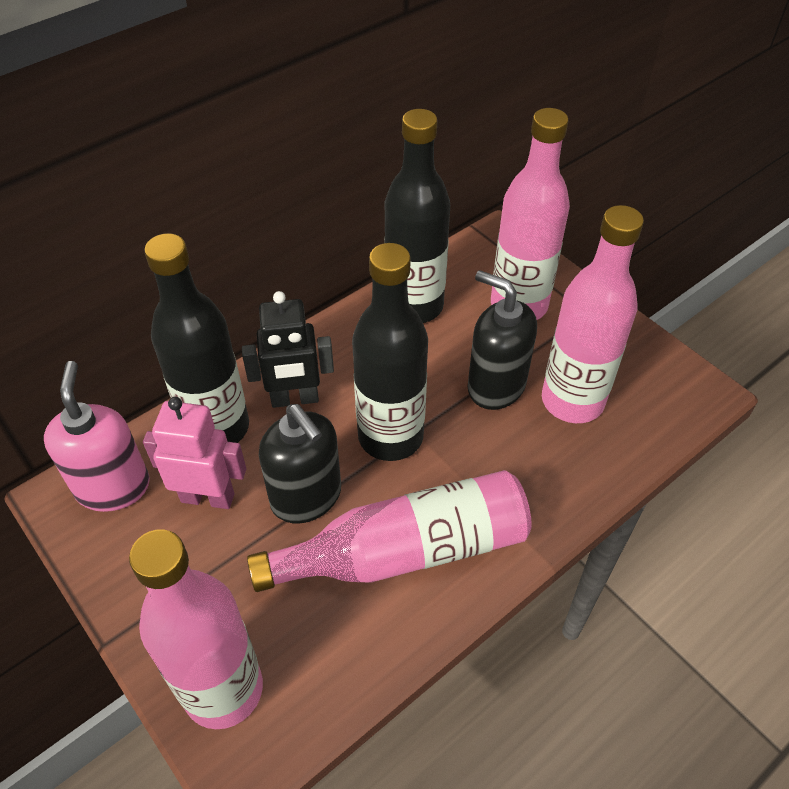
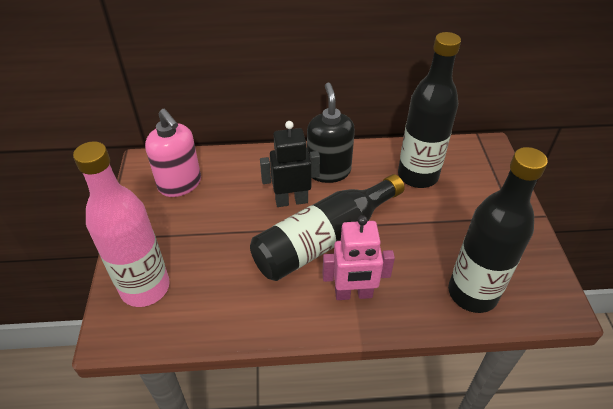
black soap dispenser: 2 -> 1
pink bottle: 4 -> 1

